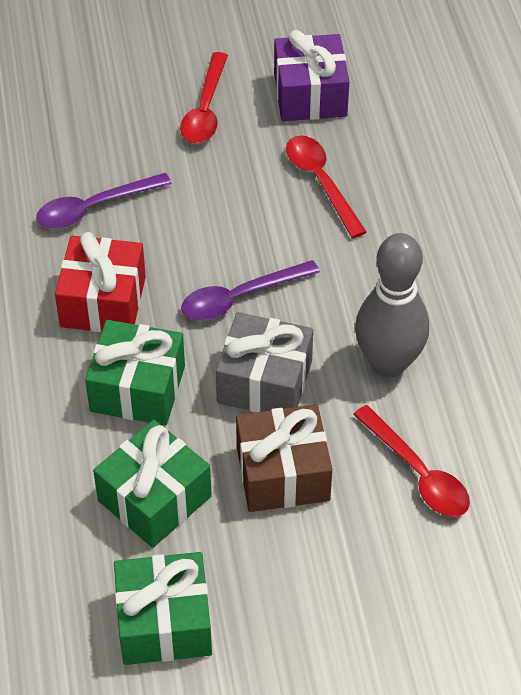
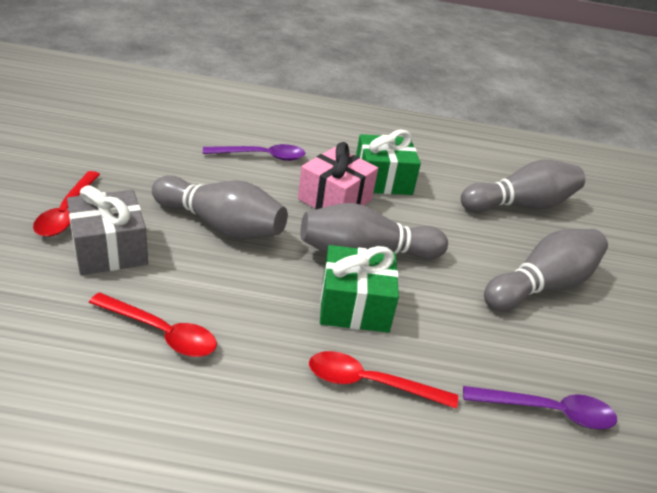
brown gift: 1 -> 0
green gift: 3 -> 2
grey bowling pin: 1 -> 4
pink gift: 0 -> 1
purple gift: 1 -> 0
red gift: 1 -> 0

